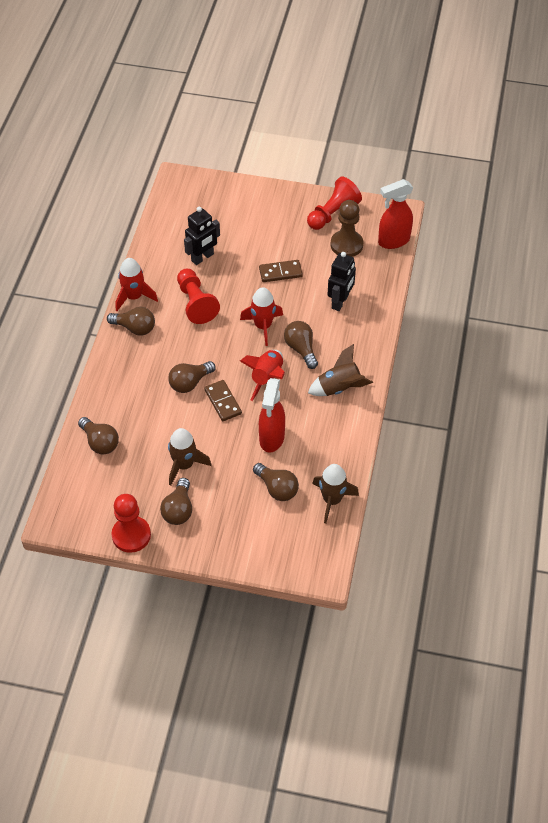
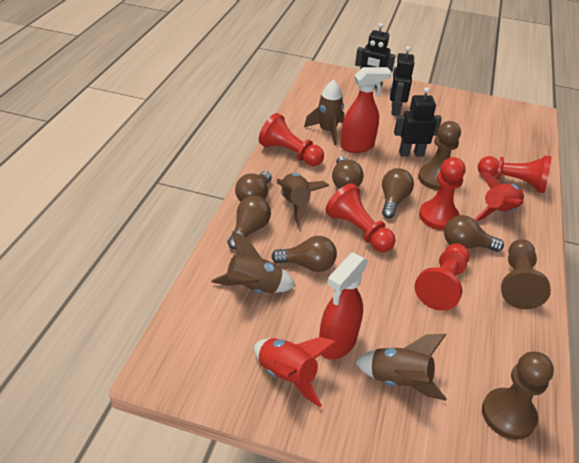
black robot: 2 -> 3
brown domino: 2 -> 0
brown pawn: 1 -> 3
brown rocket: 3 -> 4
red pawn: 3 -> 5
red rocket: 3 -> 2

